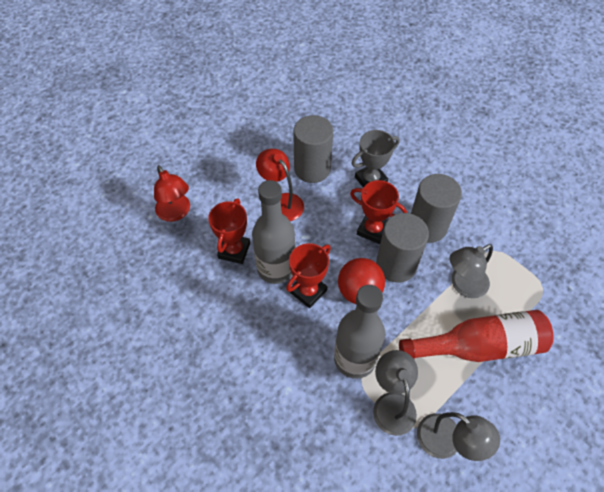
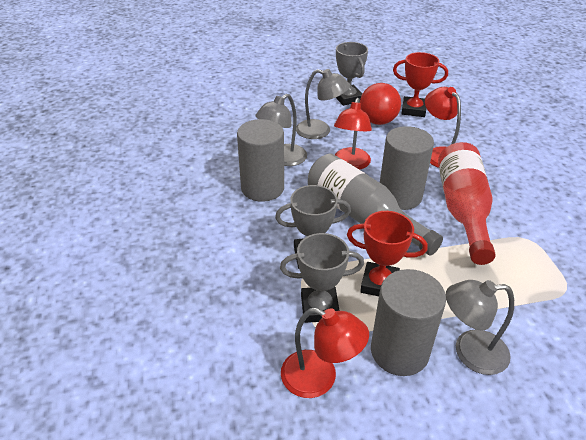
grey bottle: 2 -> 1
grey trophy: 1 -> 3
red lamp: 2 -> 3
red trophy: 3 -> 2

